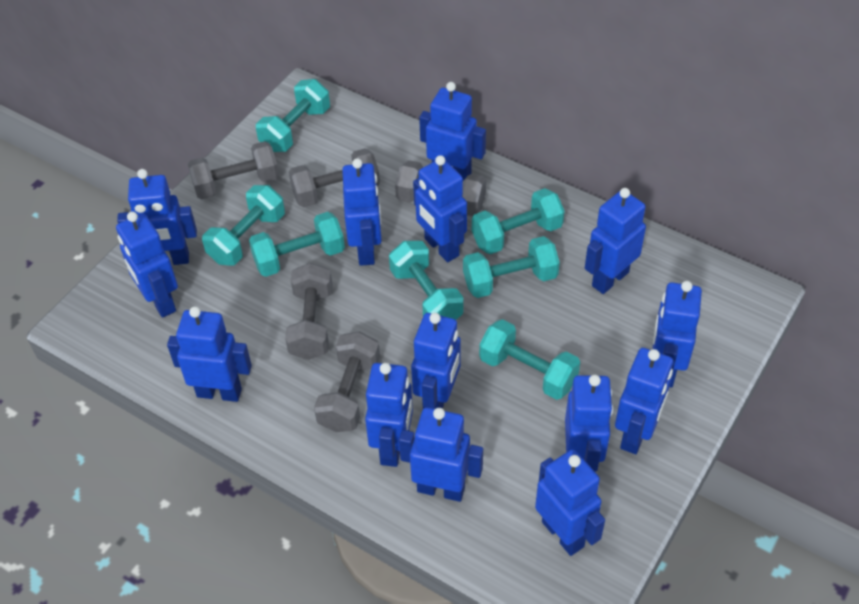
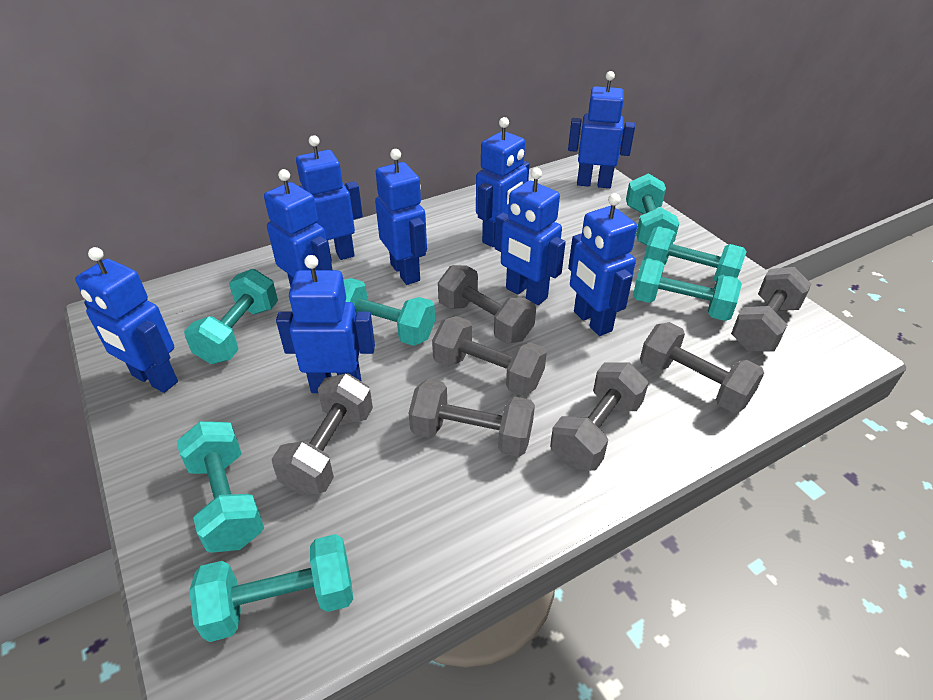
blue robot: 14 -> 9
grey dumbbell: 5 -> 7

